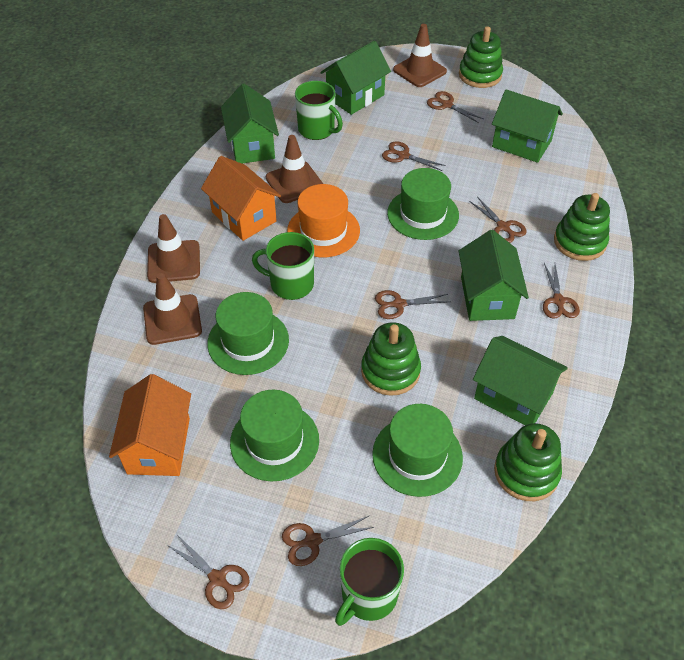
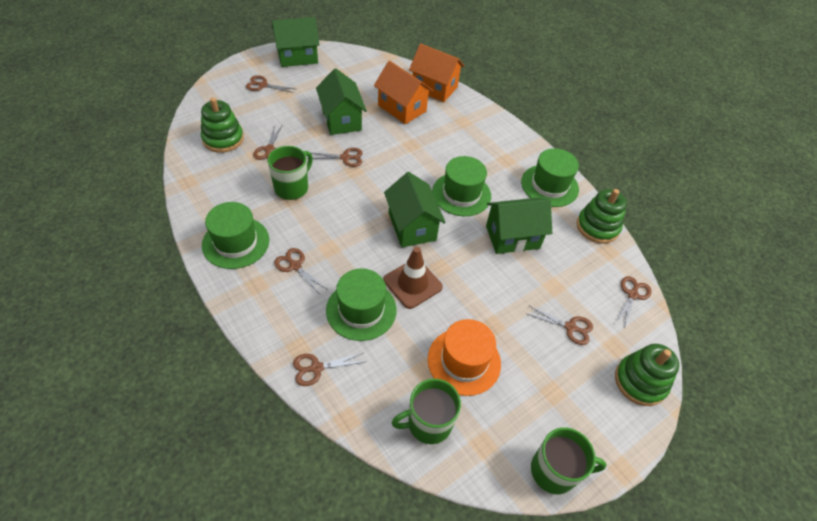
brown traffic cone: 4 -> 1
green house: 5 -> 4
green stacking toy: 4 -> 3

